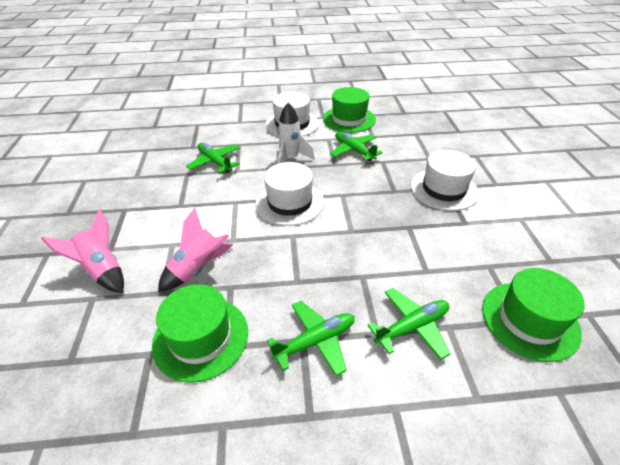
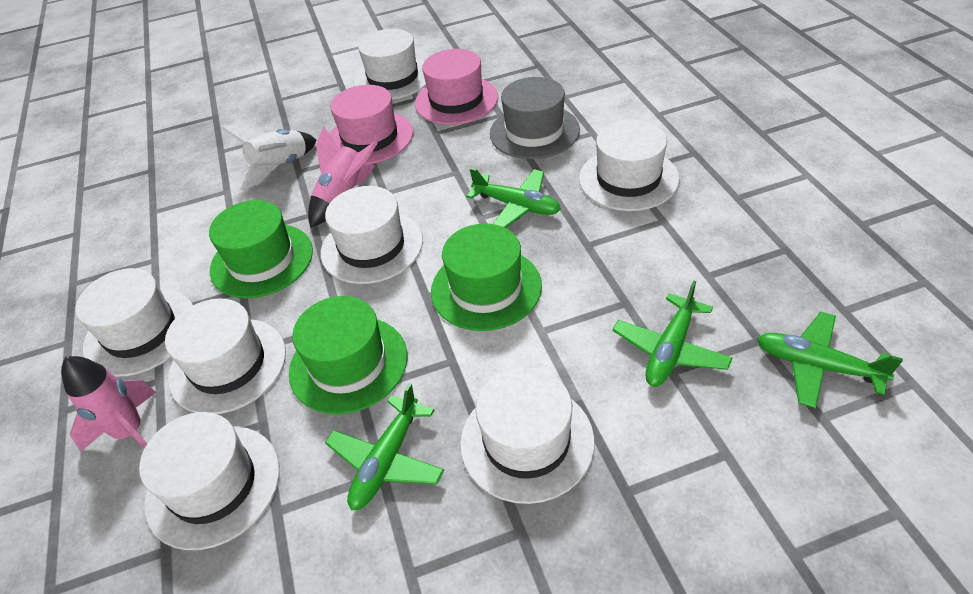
grey hat: 0 -> 1
pink hat: 0 -> 2
white hat: 3 -> 7

